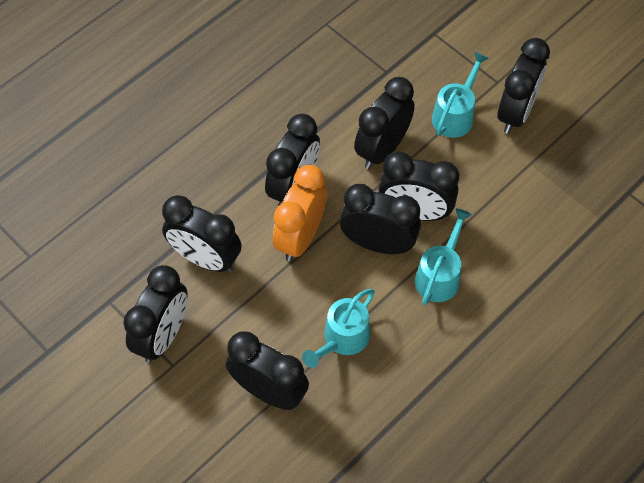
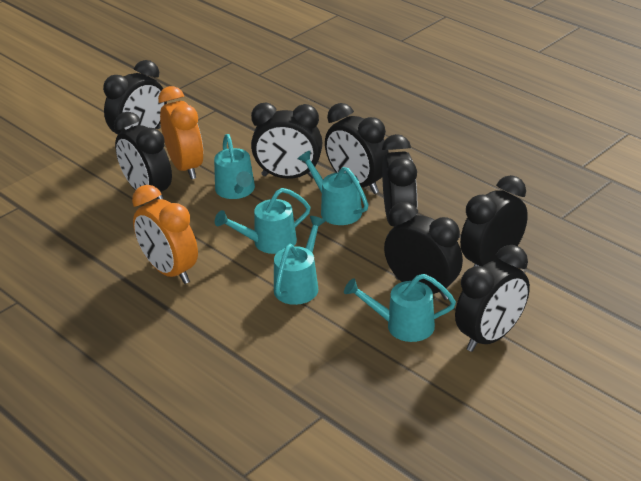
orange clock: 1 -> 2
turquoise watering can: 3 -> 5

